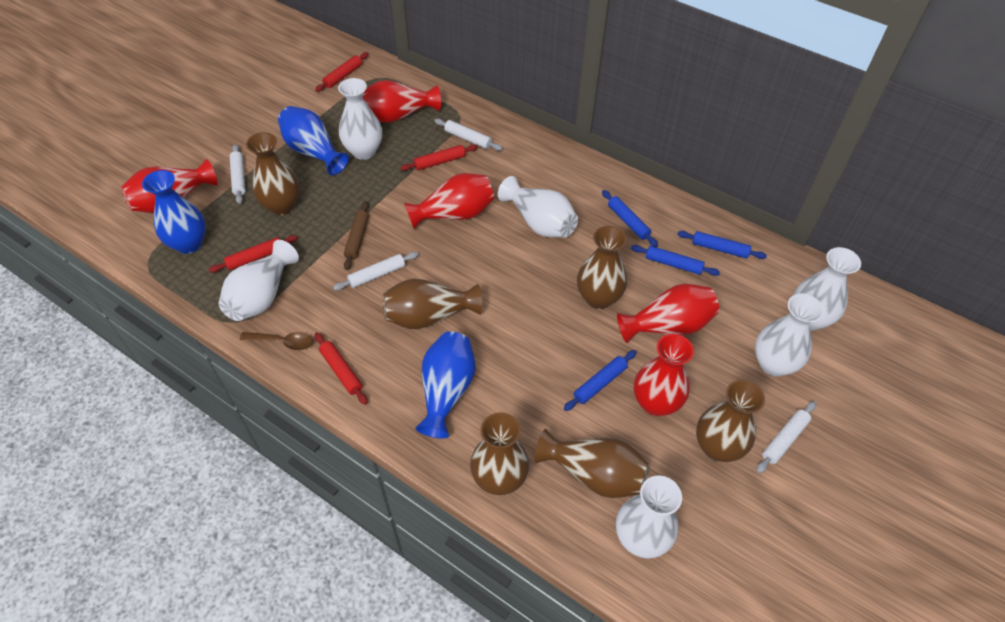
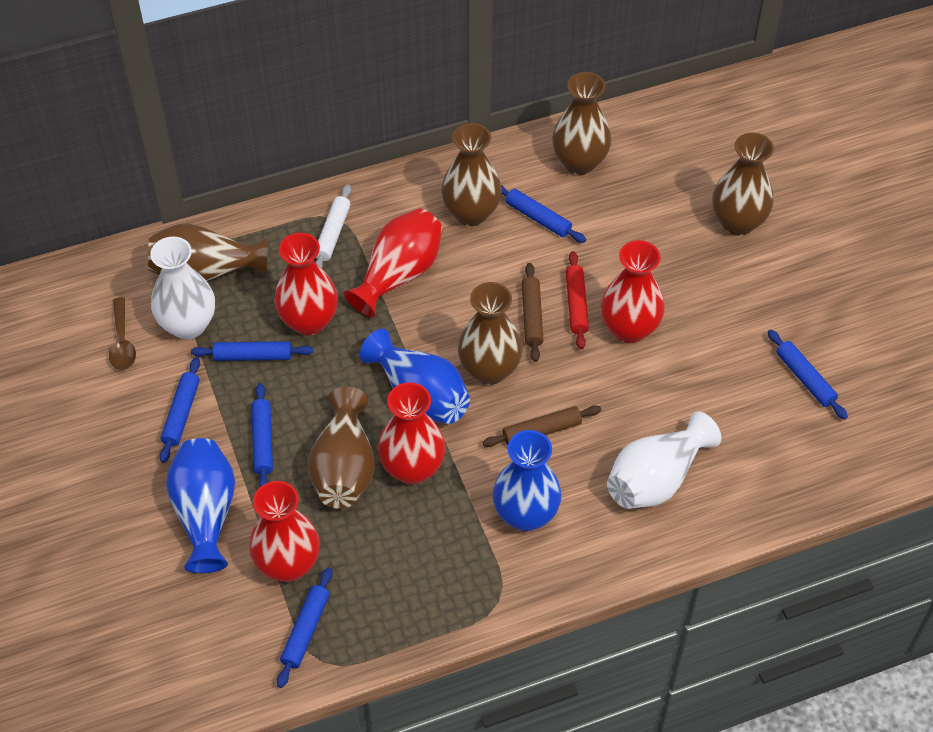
blue rolling pin: 4 -> 6
brown rolling pin: 1 -> 2
red rolling pin: 4 -> 1
white rolling pin: 4 -> 1
white vase: 6 -> 2

